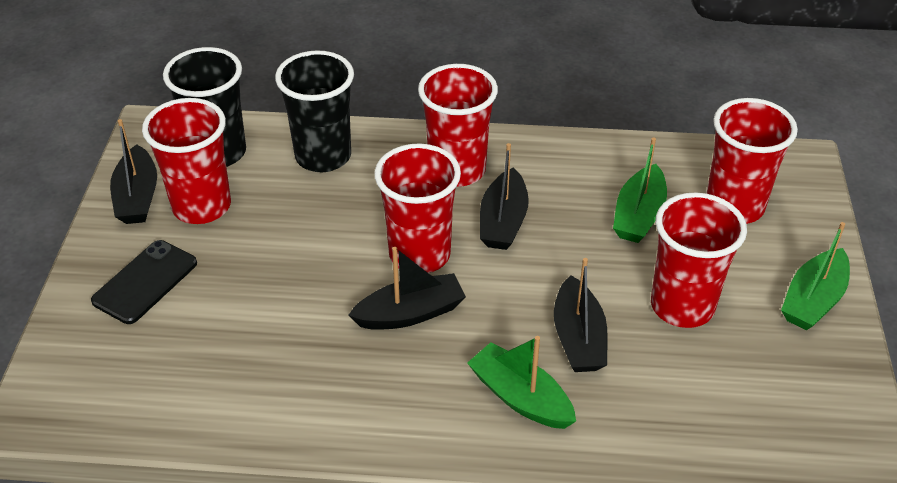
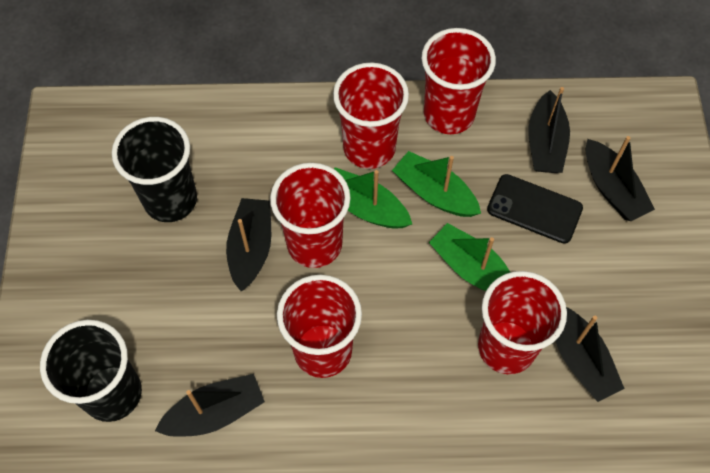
black boat: 4 -> 5

